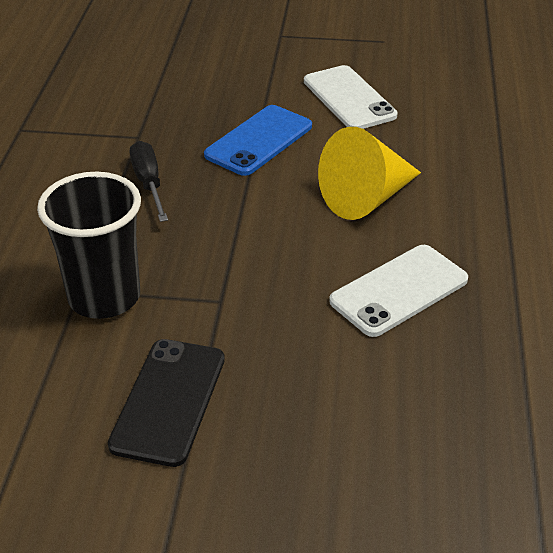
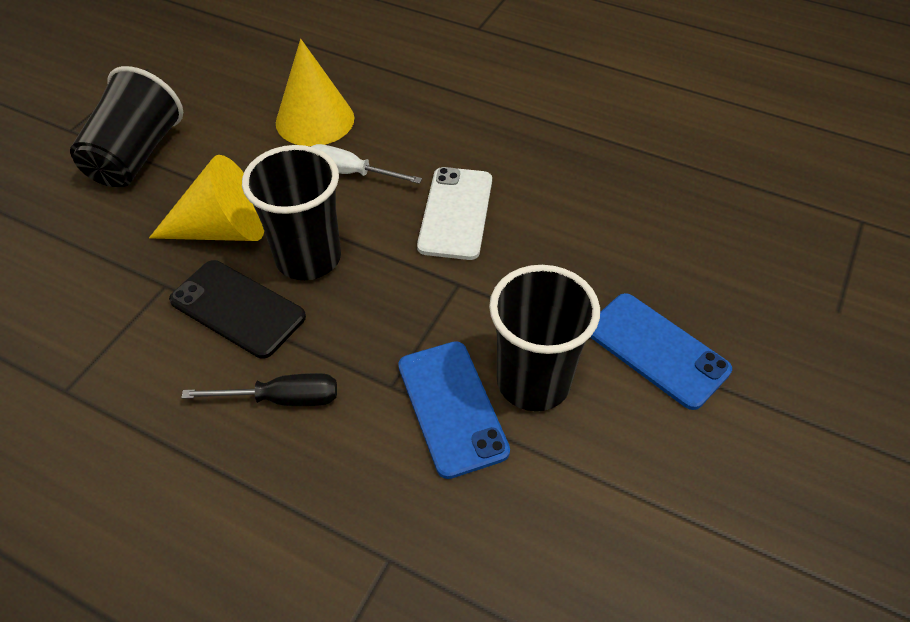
black cup: 1 -> 3
blue phone: 1 -> 2
white phone: 2 -> 1
white screwdriver: 0 -> 1
yellow cone: 1 -> 2

